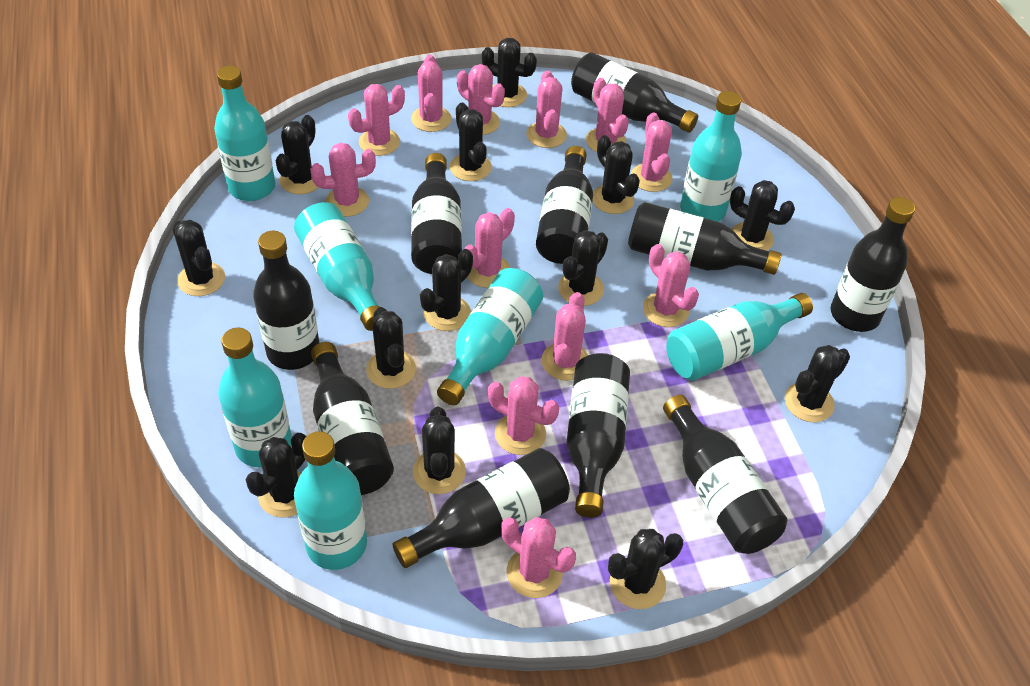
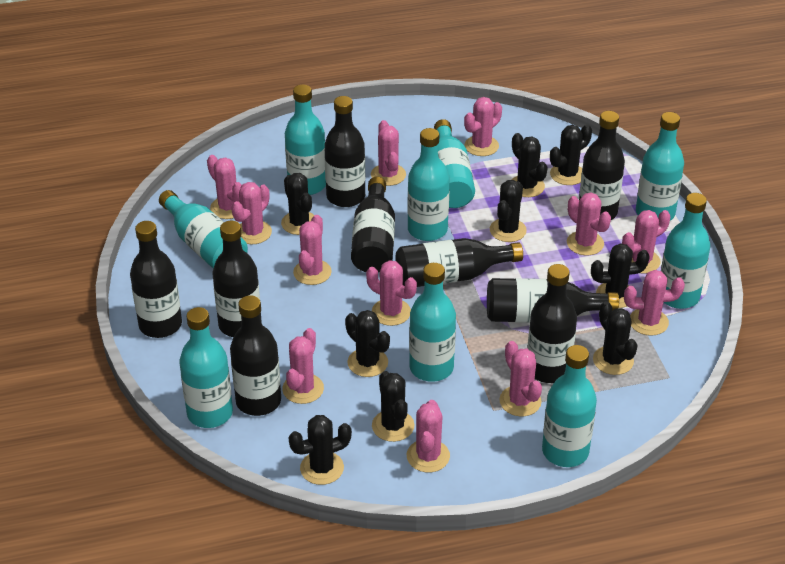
black bottle: 10 -> 9
black cactus: 13 -> 9
turquoise bottle: 7 -> 9

